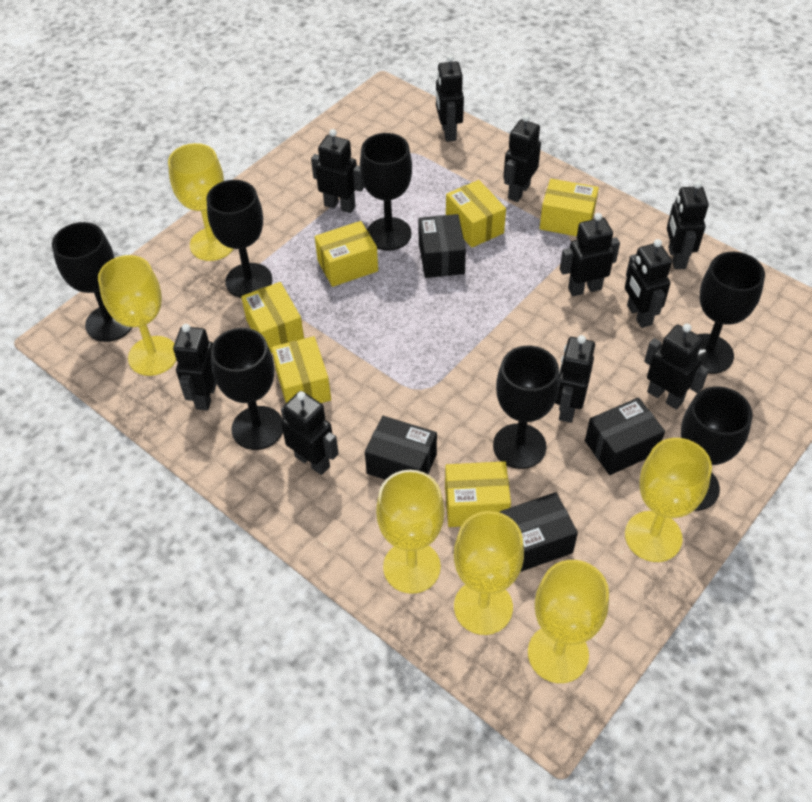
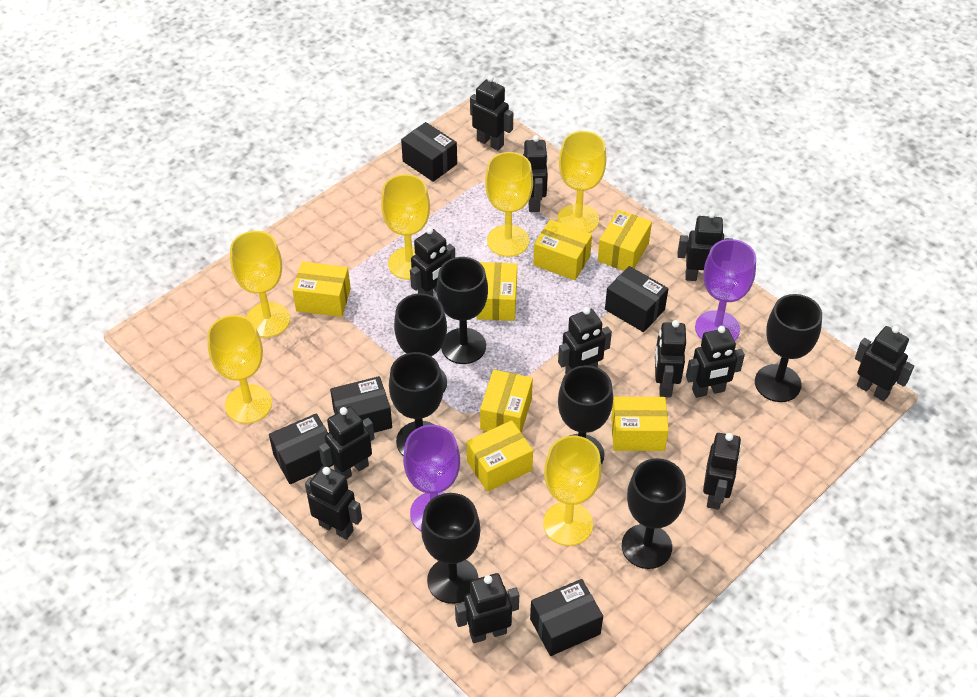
black box: 4 -> 5
black robot: 10 -> 12
purple goblet: 0 -> 2
yellow box: 6 -> 7

